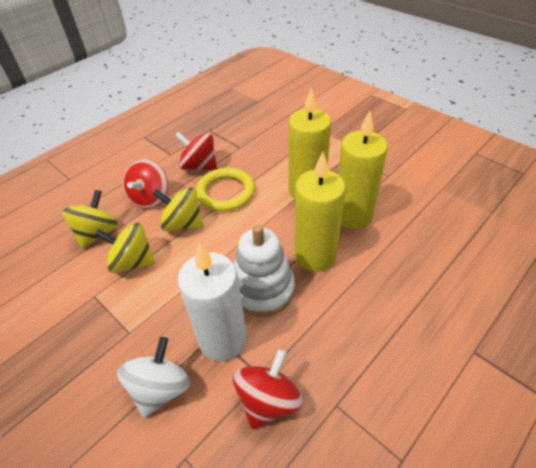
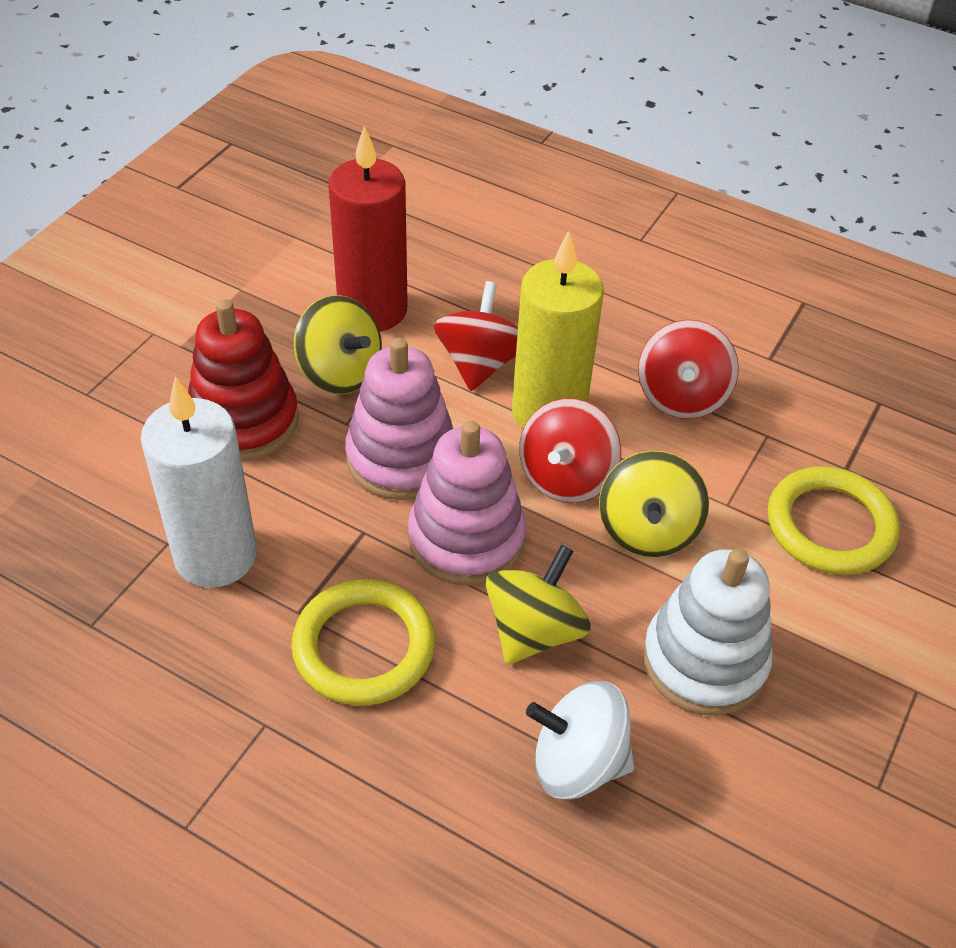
pink stacking toy: 0 -> 2
red candle: 0 -> 1
red stacking toy: 0 -> 1
yellow candle: 3 -> 1
yellow ring: 1 -> 2

